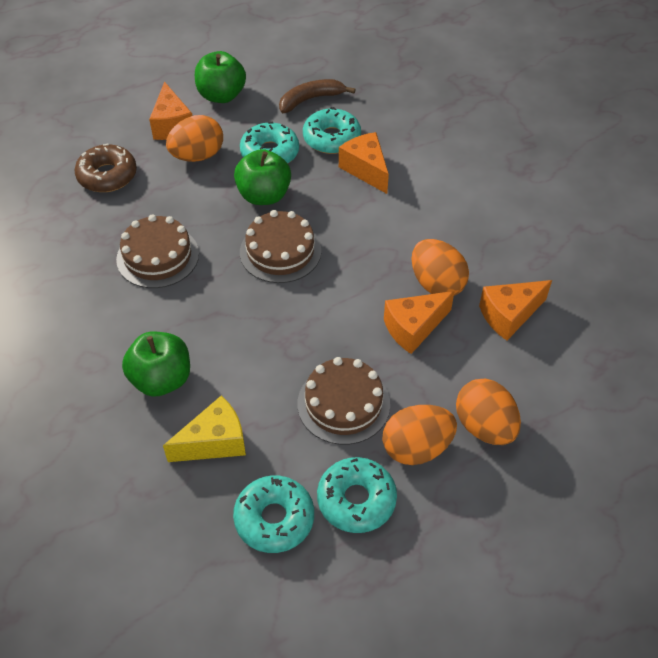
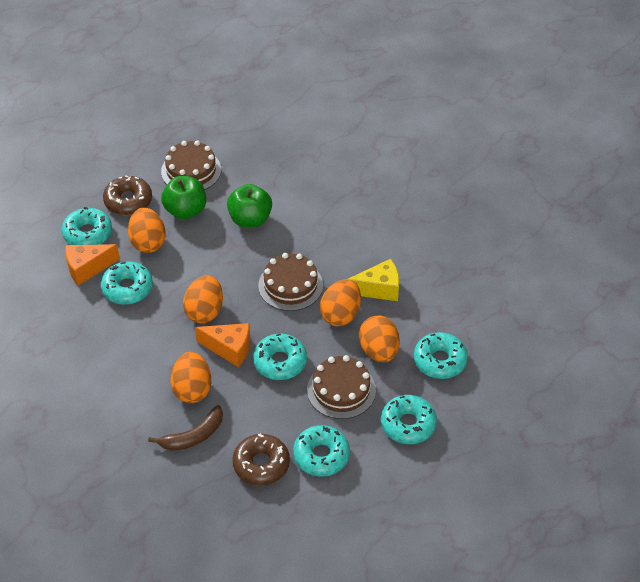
brown donut: 1 -> 2
green apple: 3 -> 2
orange cheese: 4 -> 2
orange egg: 4 -> 5
turquoise donut: 4 -> 6

